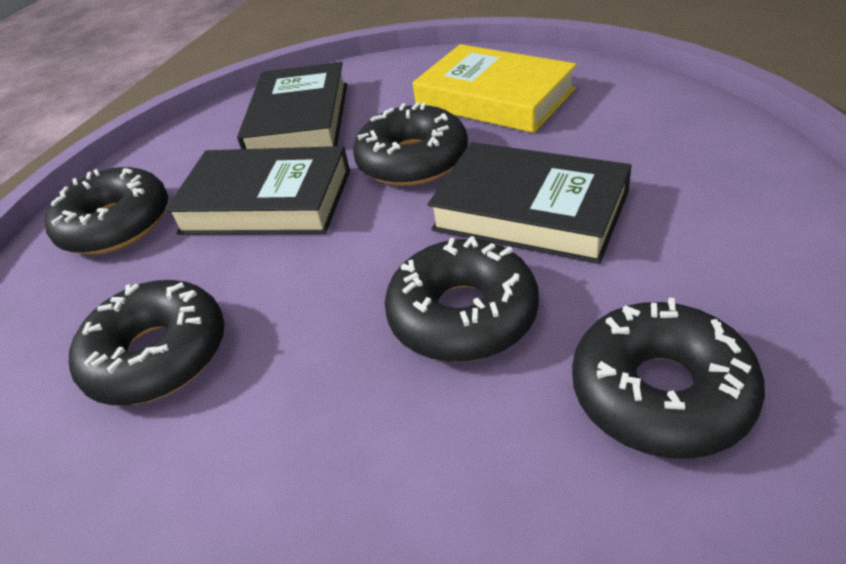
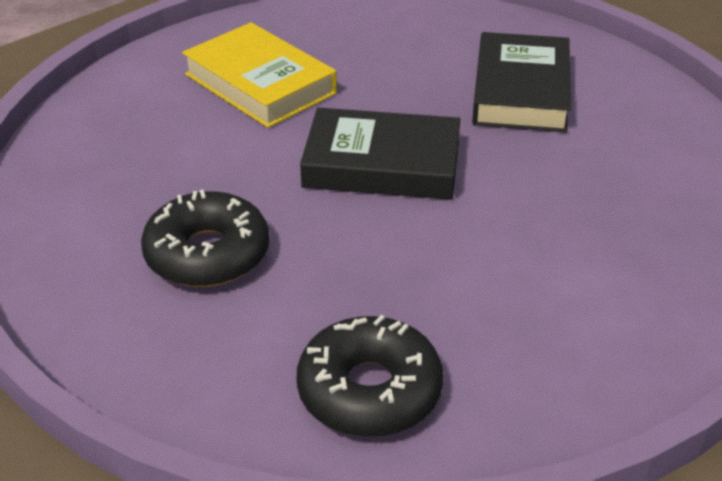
black book: 3 -> 2
black donut: 5 -> 2

